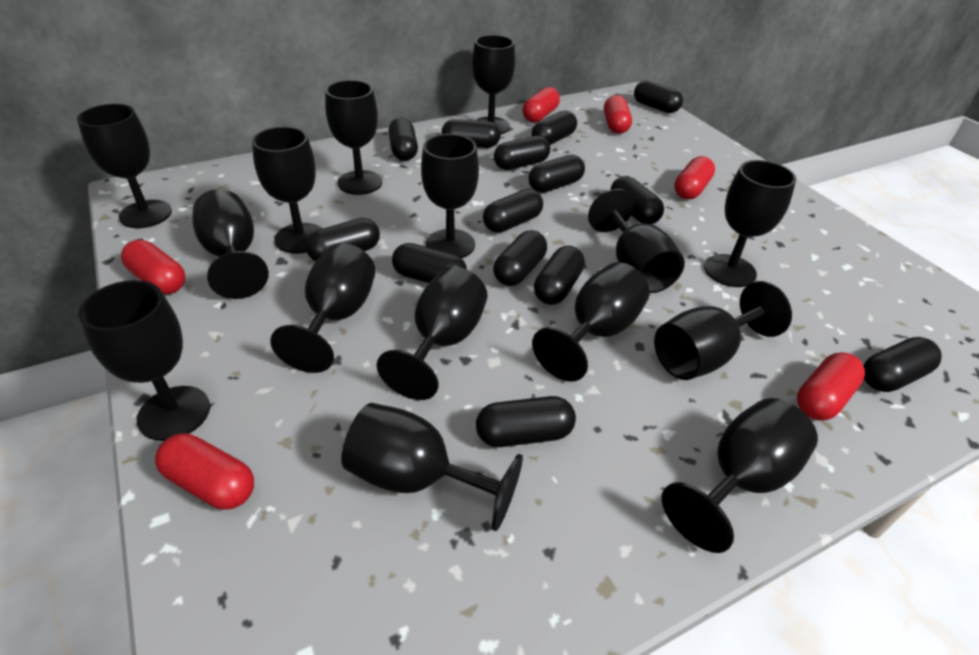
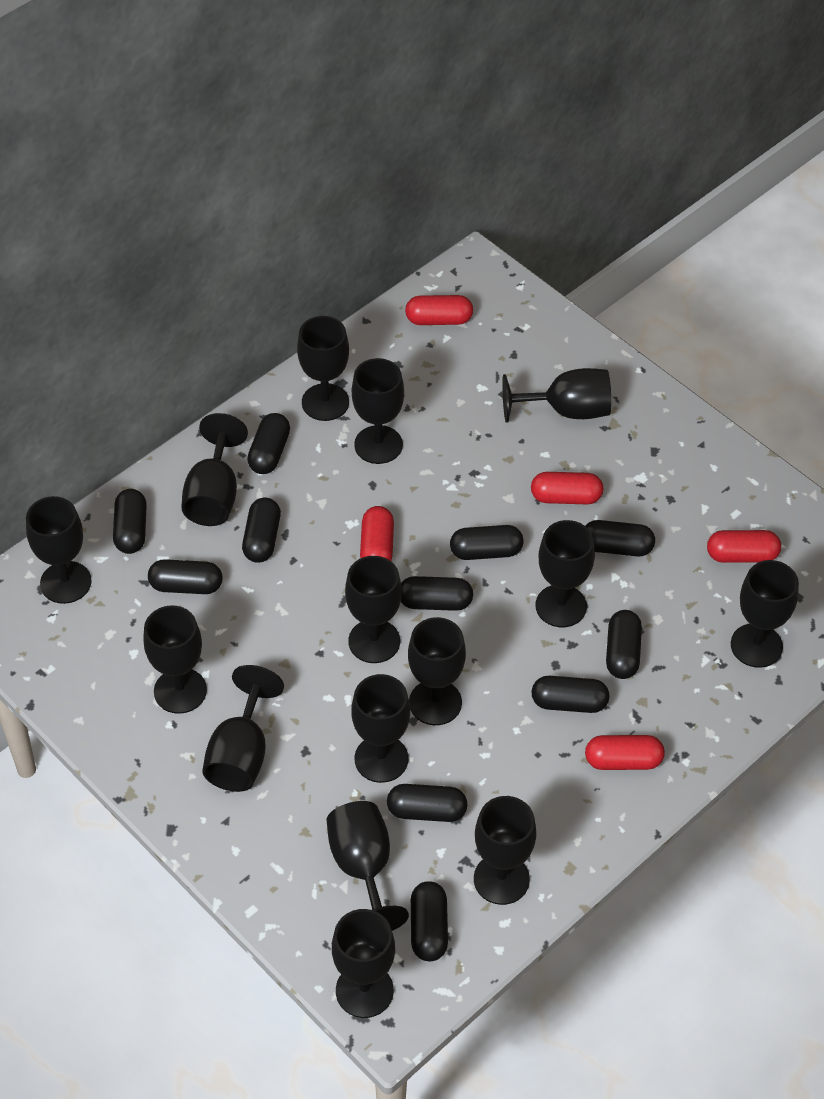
black capsule: 14 -> 11
red capsule: 6 -> 5

